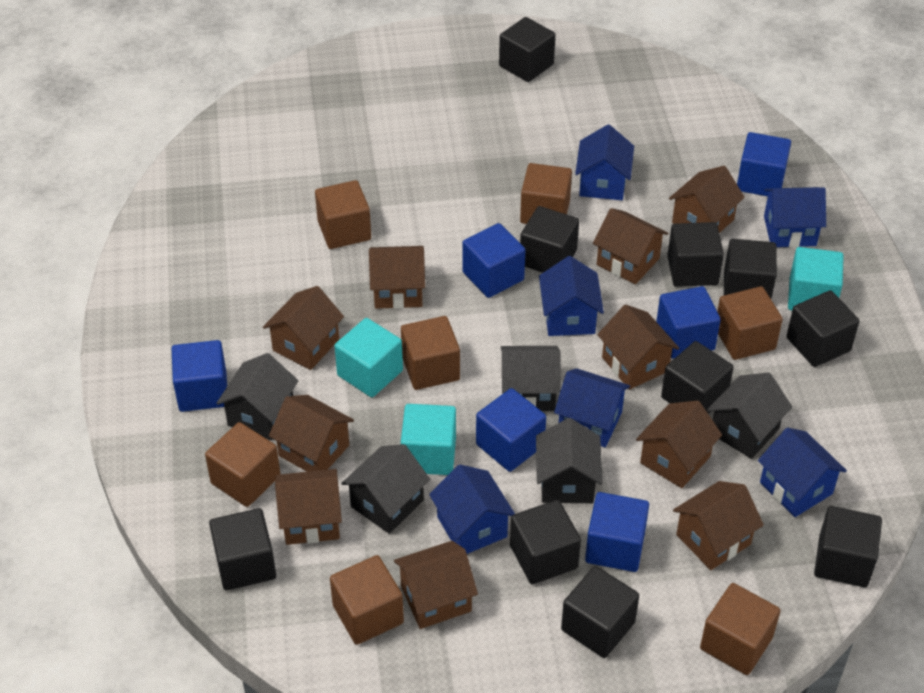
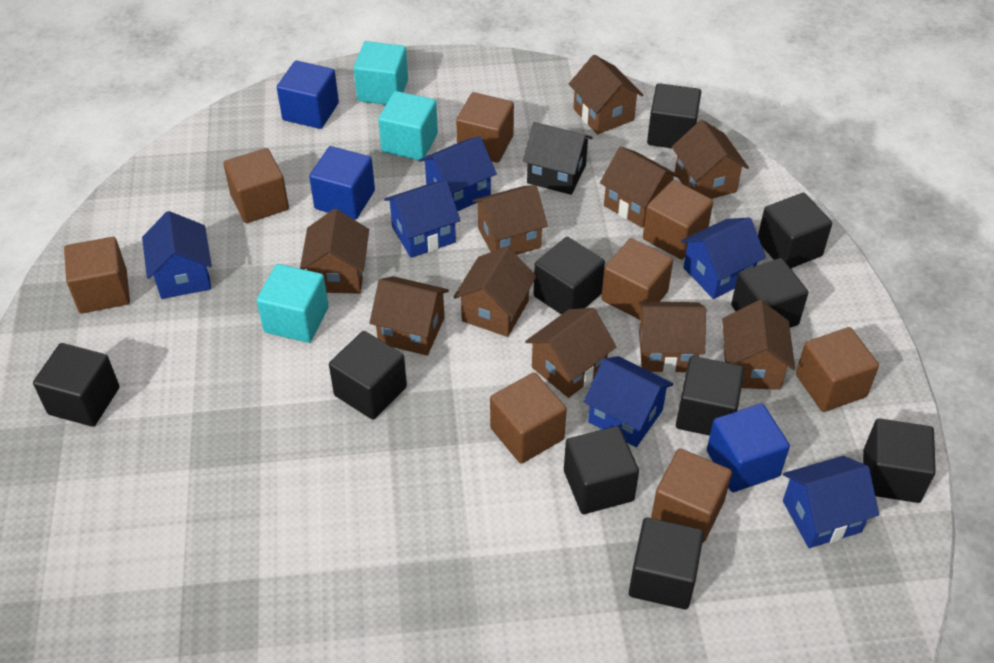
black house: 5 -> 1
blue cube: 6 -> 3
brown cube: 7 -> 8

